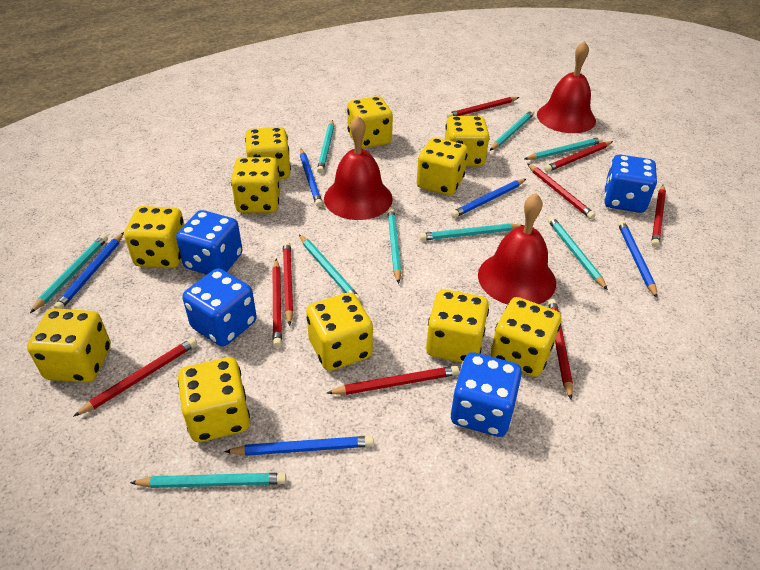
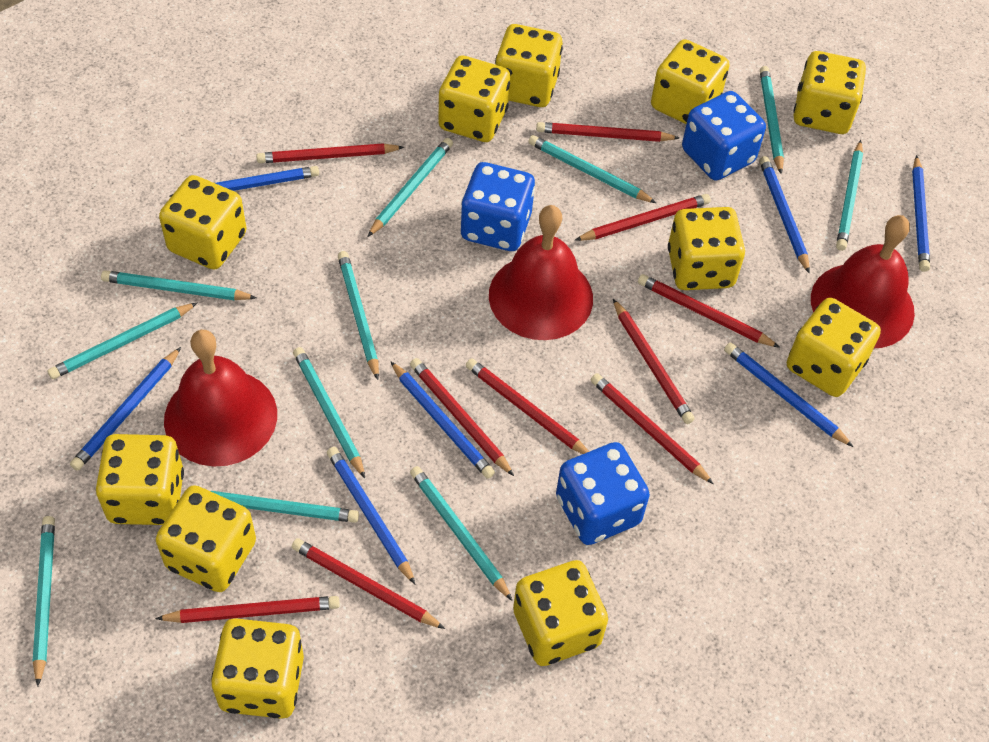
blue dice: 4 -> 3
blue pencil: 5 -> 7
red pencil: 9 -> 10
turquoise pencil: 9 -> 11

